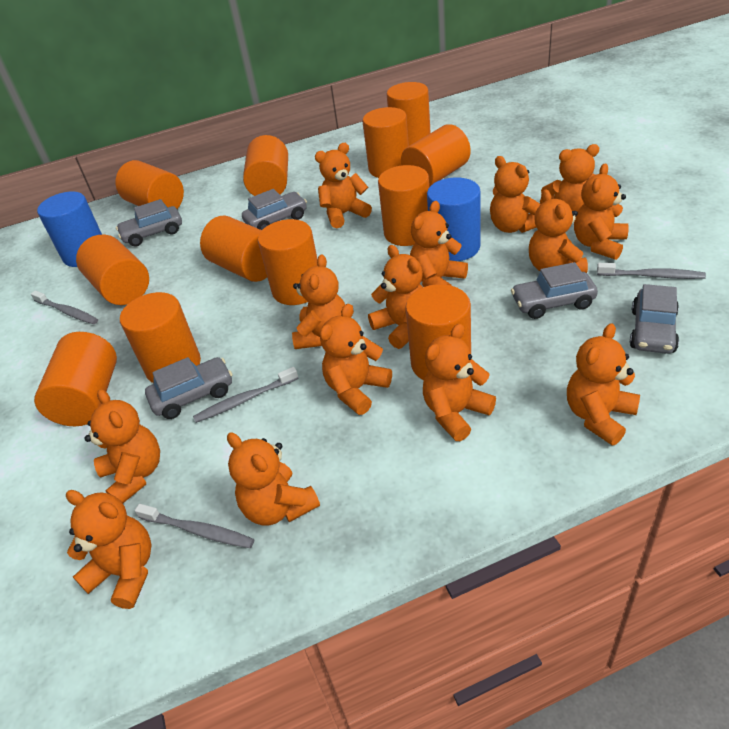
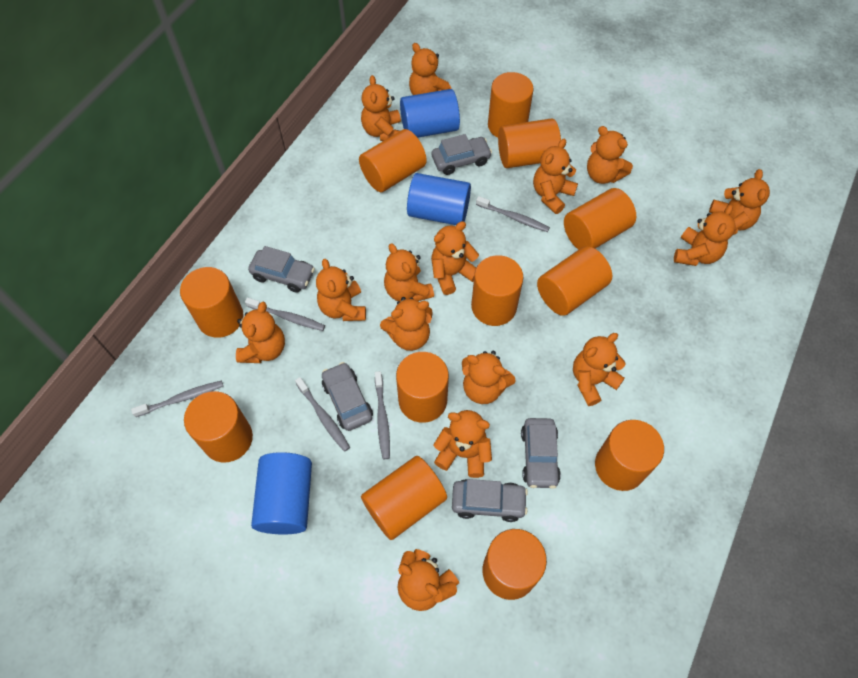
blue cylinder: 2 -> 3
grey toothbrush: 4 -> 5
orange teddy bear: 14 -> 15

